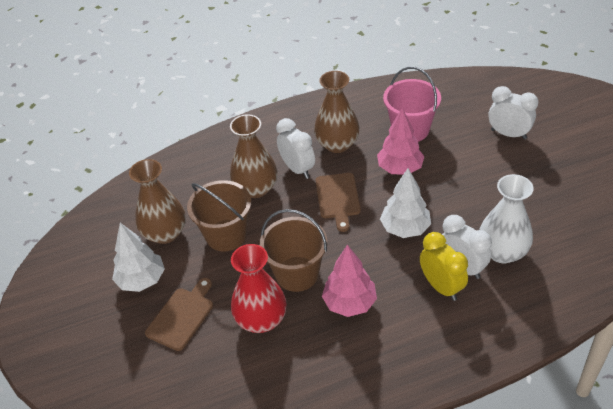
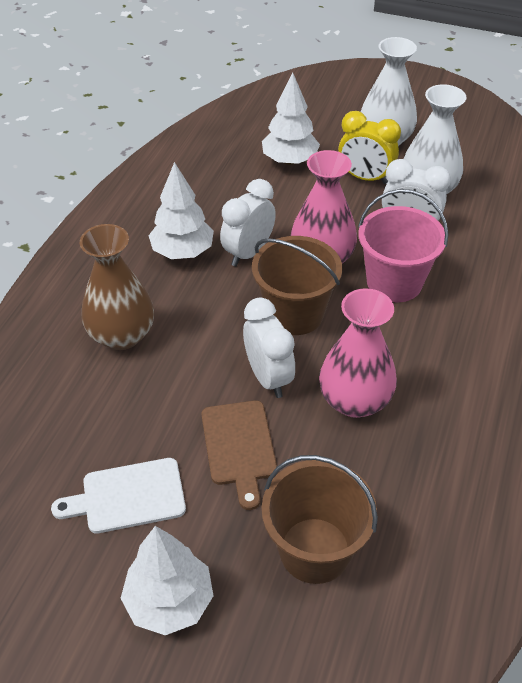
brown cutting board: 2 -> 1
brown vase: 3 -> 1
pink tree: 2 -> 0
pink vase: 0 -> 2
red vase: 1 -> 0
white cutting board: 0 -> 1
white tree: 2 -> 3
white vase: 1 -> 2

